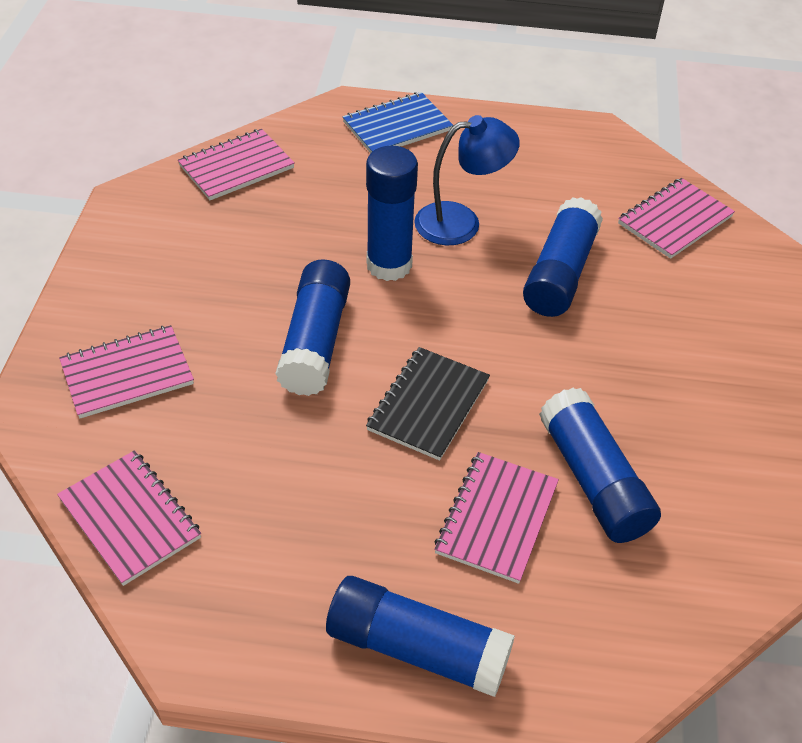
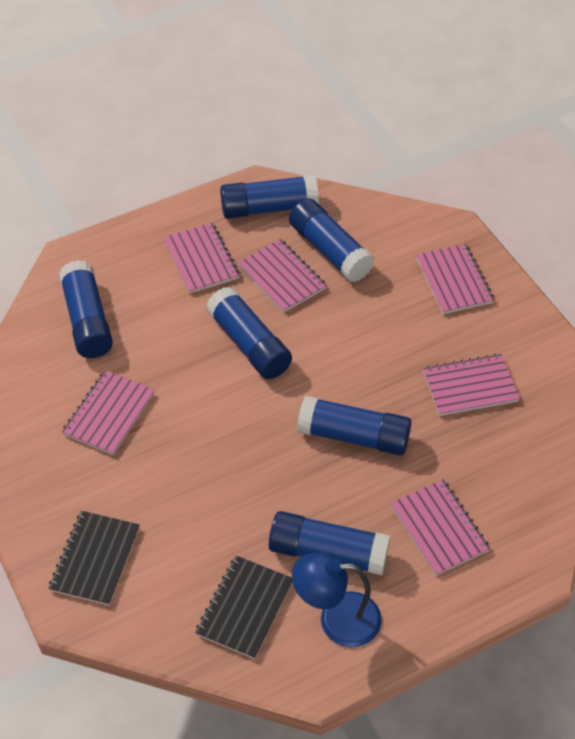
black notebook: 1 -> 2
blue glue stick: 5 -> 6
blue notebook: 1 -> 0
pink notebook: 5 -> 6

